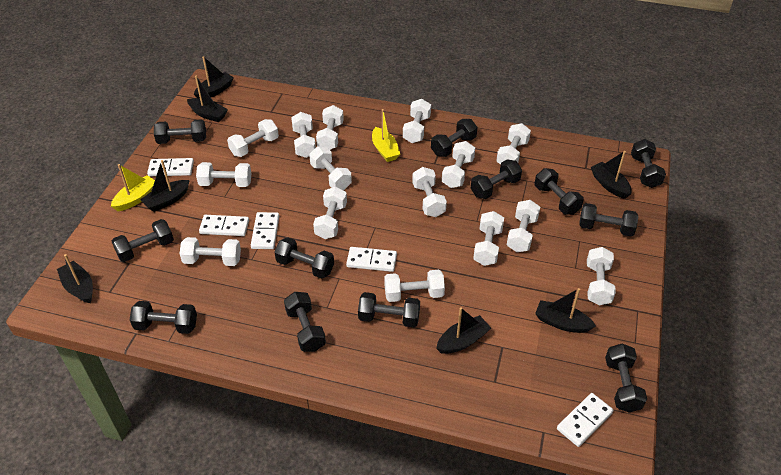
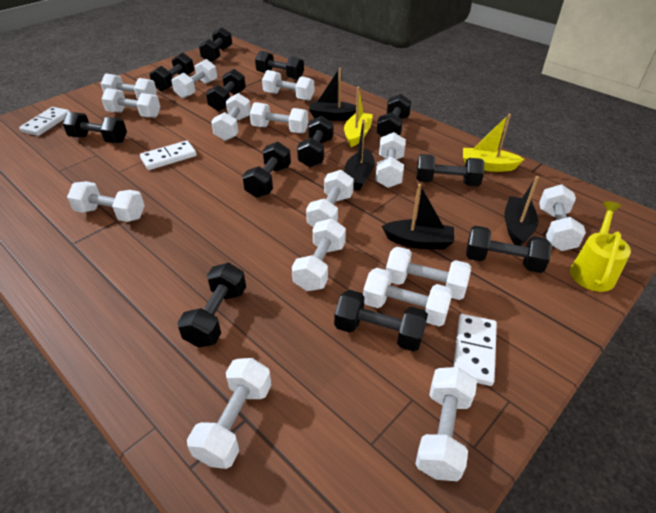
black boat: 7 -> 4
white domino: 5 -> 3
yellow watering can: 0 -> 1

